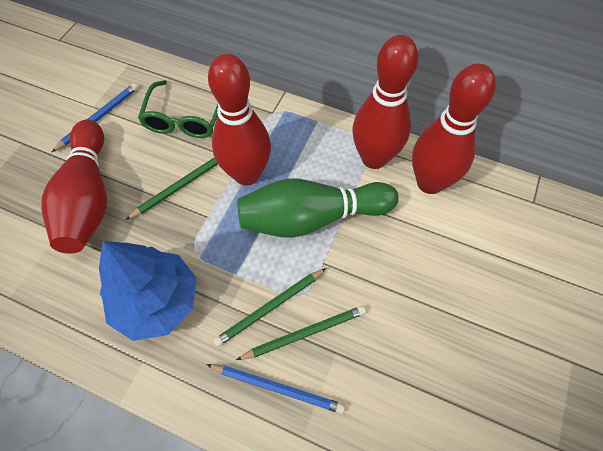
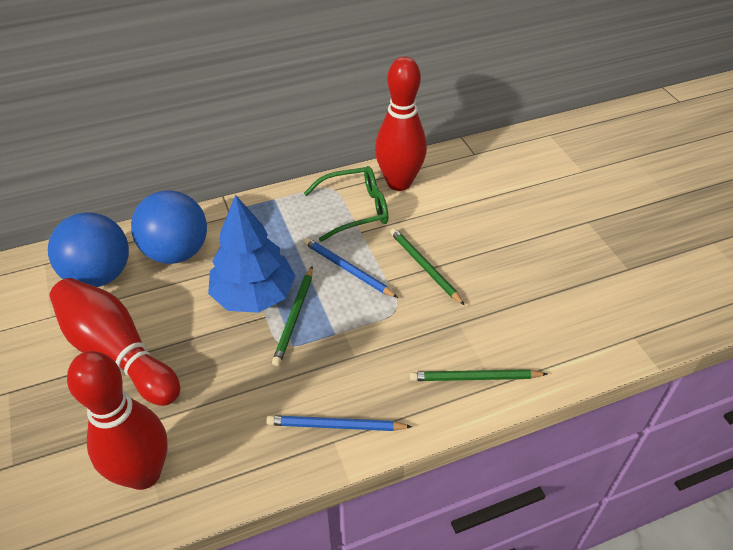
blue ball: 0 -> 2
green bowling pin: 1 -> 0
red bowling pin: 4 -> 3

